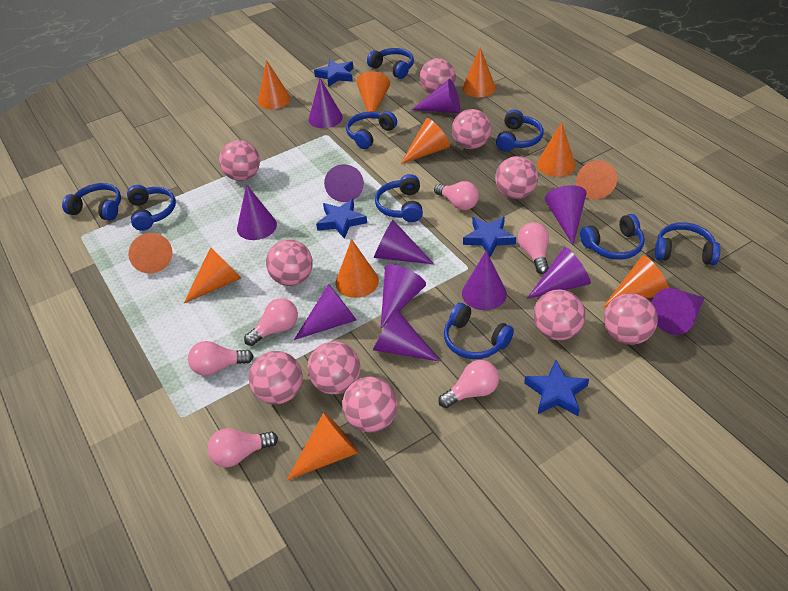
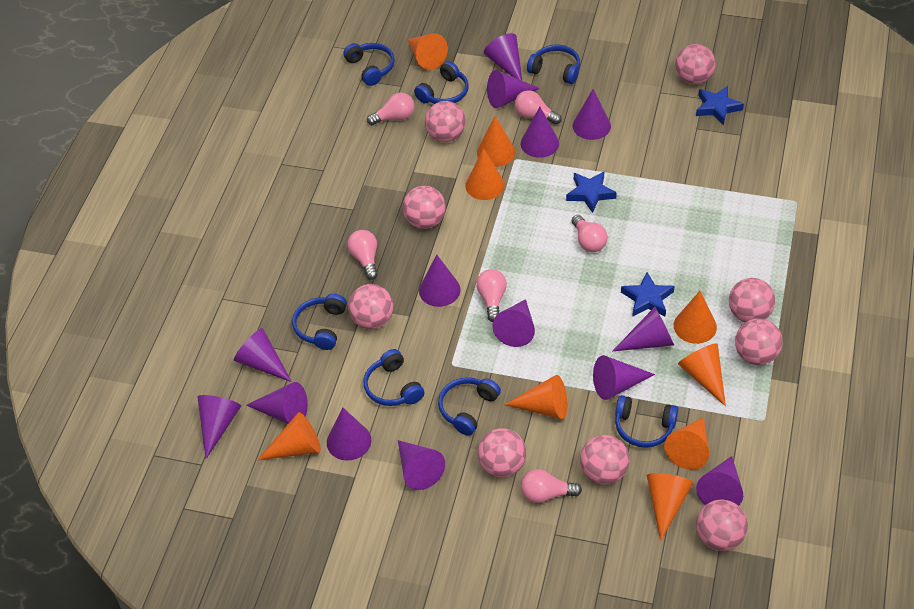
blue headphones: 9 -> 7
blue star: 4 -> 3
orange cone: 11 -> 9
pink ball: 10 -> 9
purple cone: 12 -> 14

